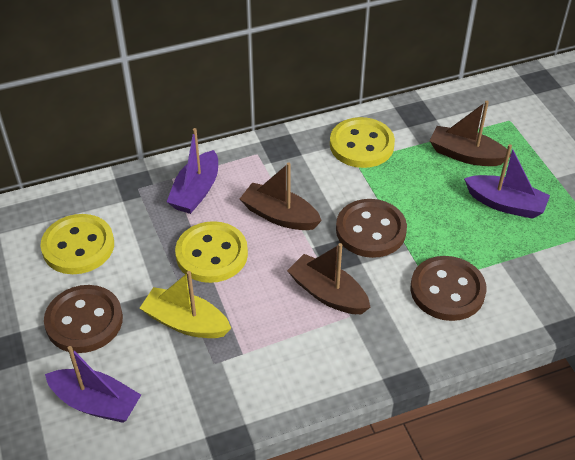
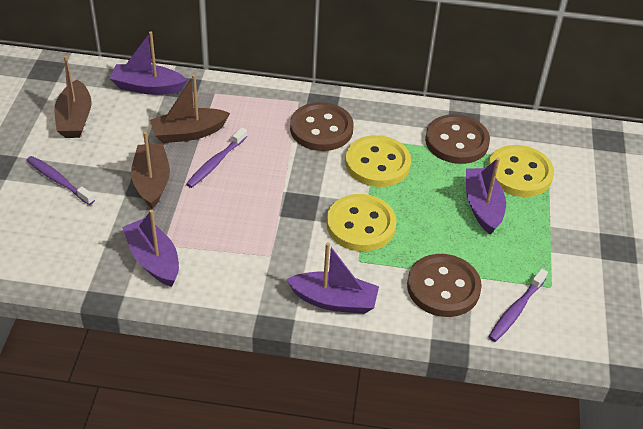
purple boat: 3 -> 4
purple toothbrush: 0 -> 3
yellow boat: 1 -> 0

